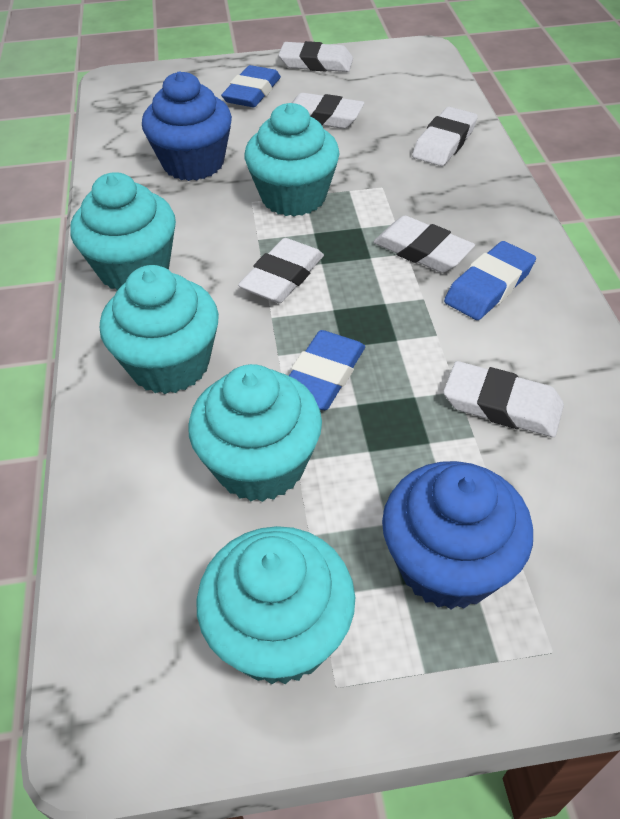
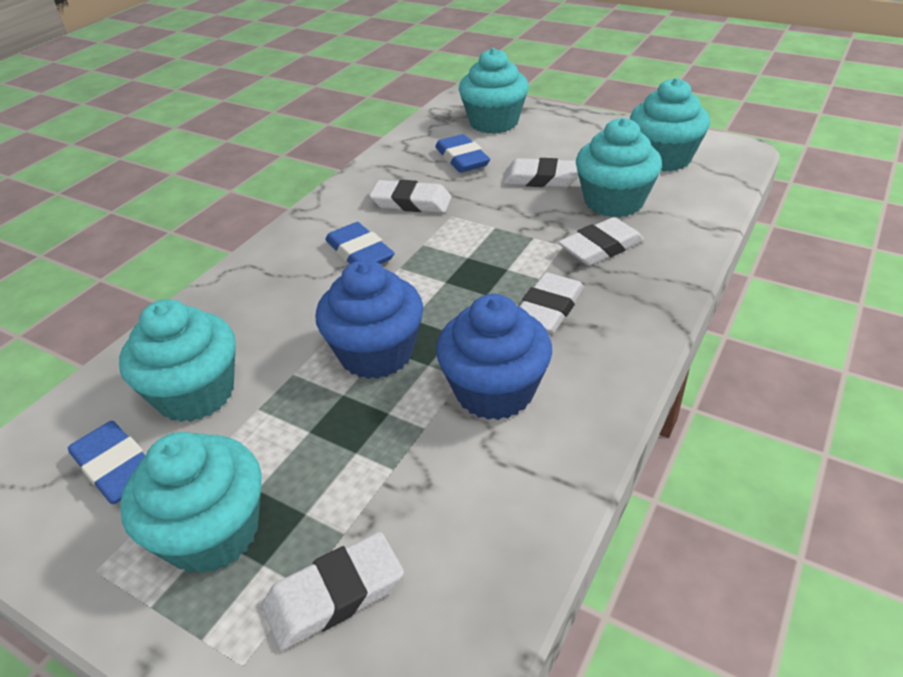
white eraser: 6 -> 5

